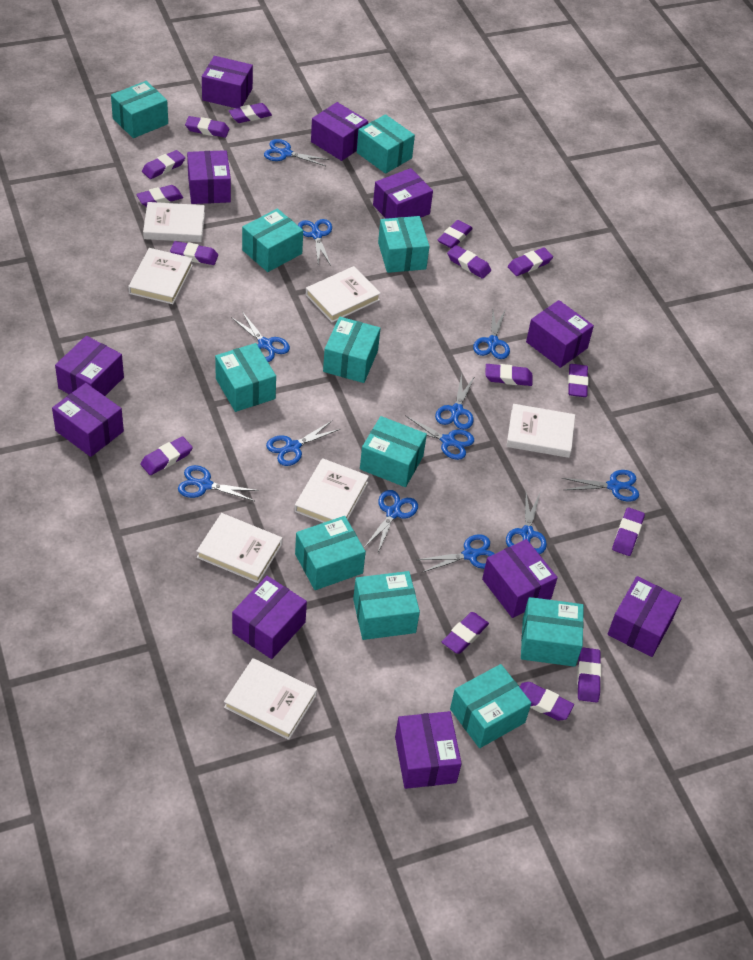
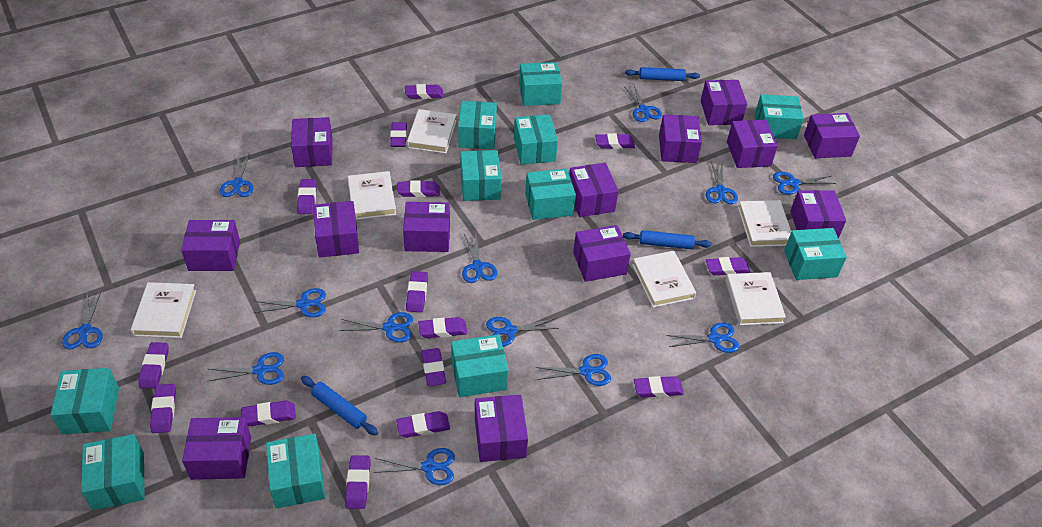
blue rolling pin: 0 -> 3
blue scissors: 12 -> 13
purple box: 11 -> 13
white book: 7 -> 6

